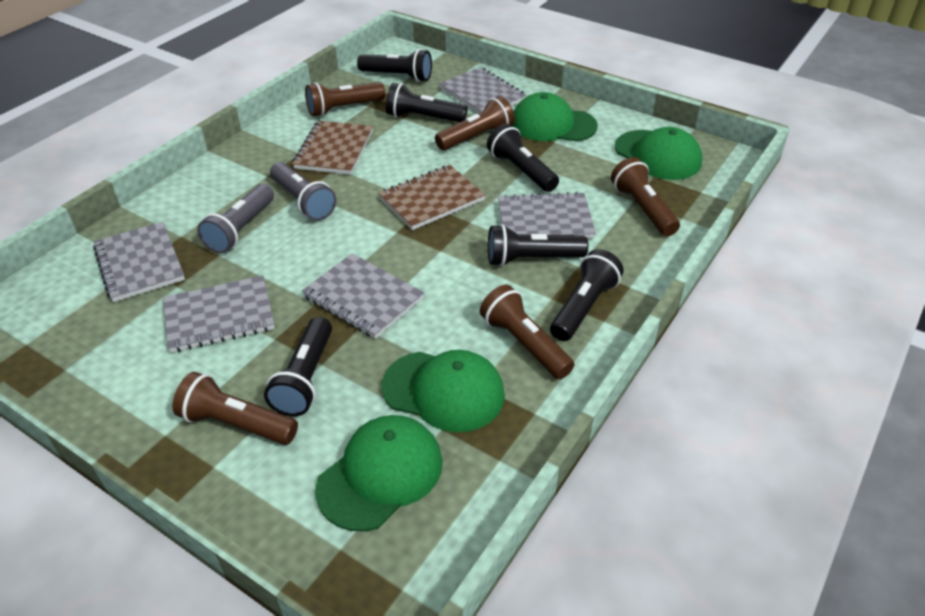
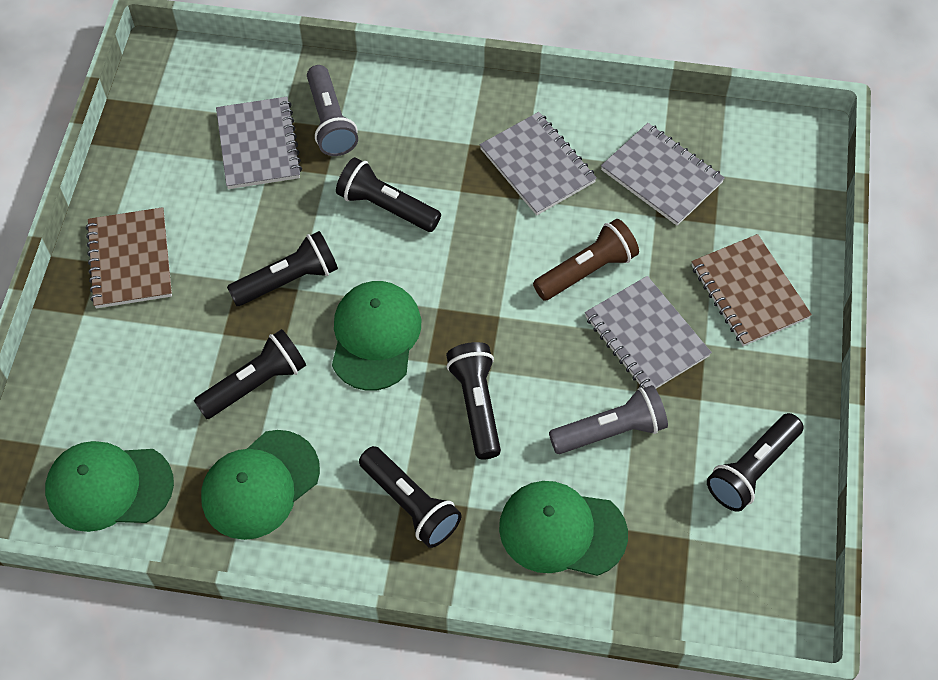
brown flashlight: 5 -> 1
grey notebook: 5 -> 4

